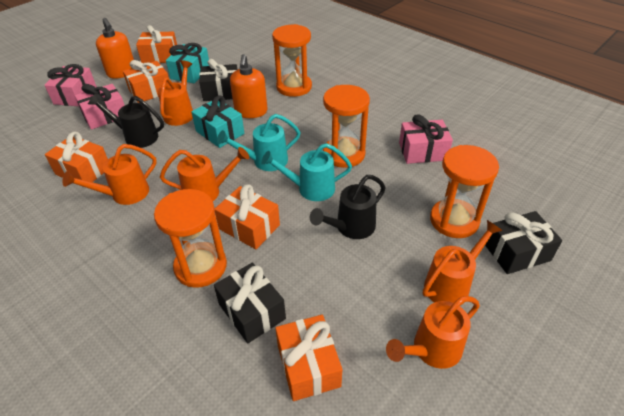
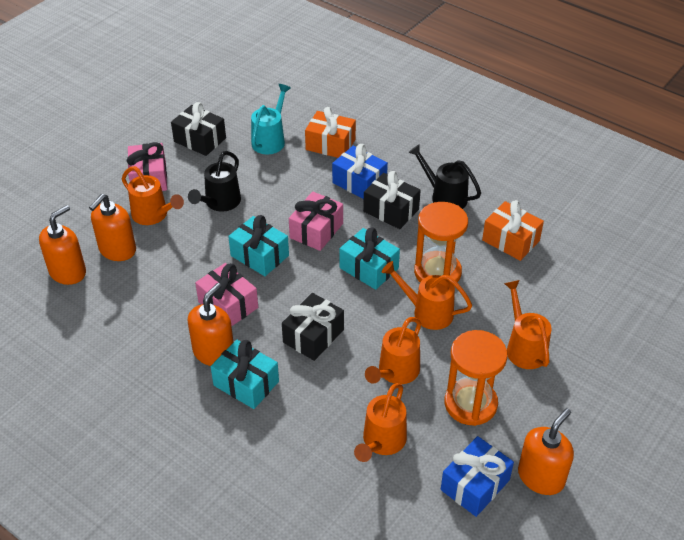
blue gift: 0 -> 2
orange gift: 5 -> 2
orange hourglass: 4 -> 2
orange soap dispenser: 2 -> 4
turquoise gift: 2 -> 3
turquoise watering can: 2 -> 1

